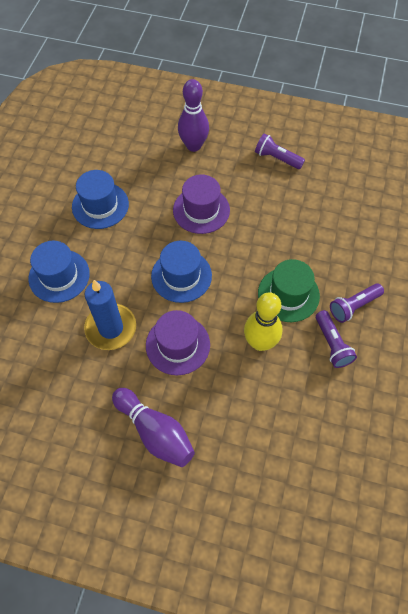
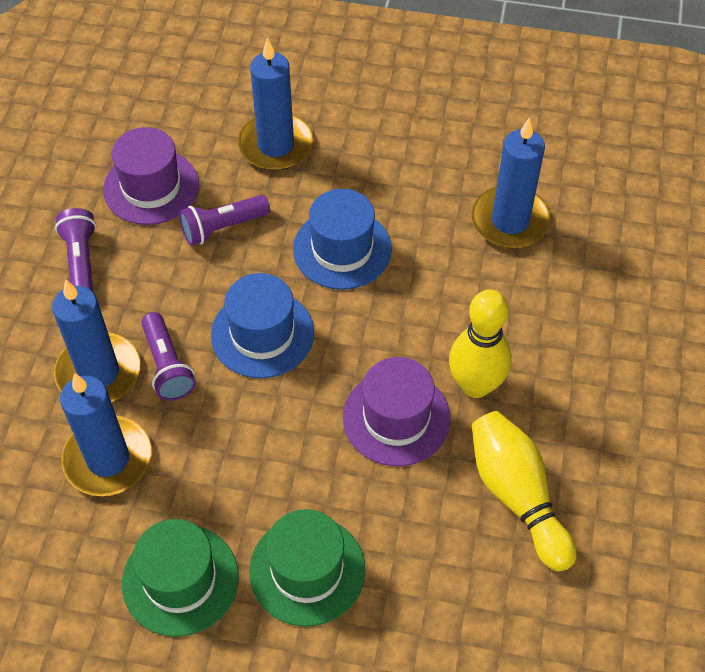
blue candle: 1 -> 4
blue hat: 3 -> 2
green hat: 1 -> 2
purple bowling pin: 2 -> 0
yellow bowling pin: 1 -> 2

